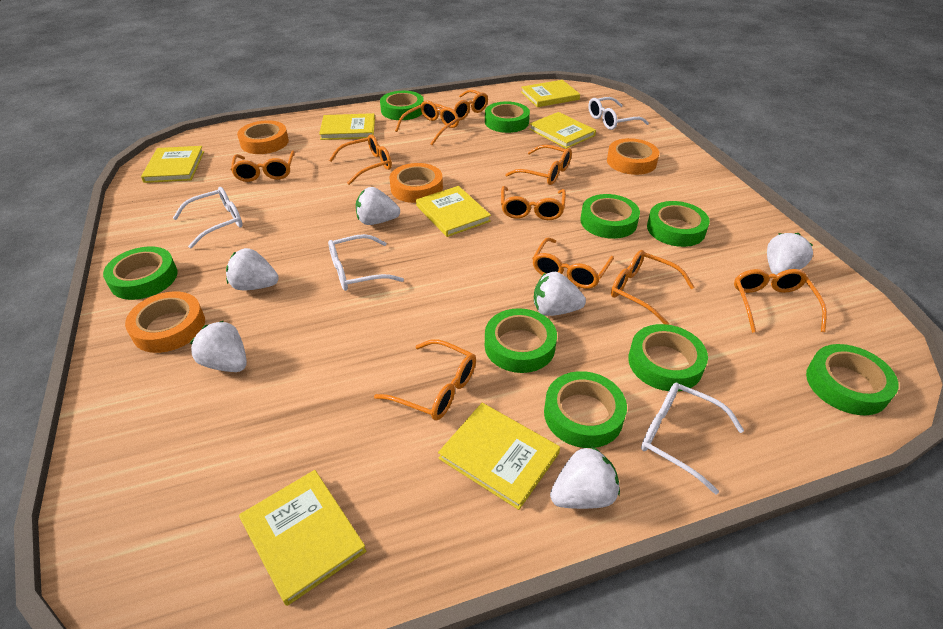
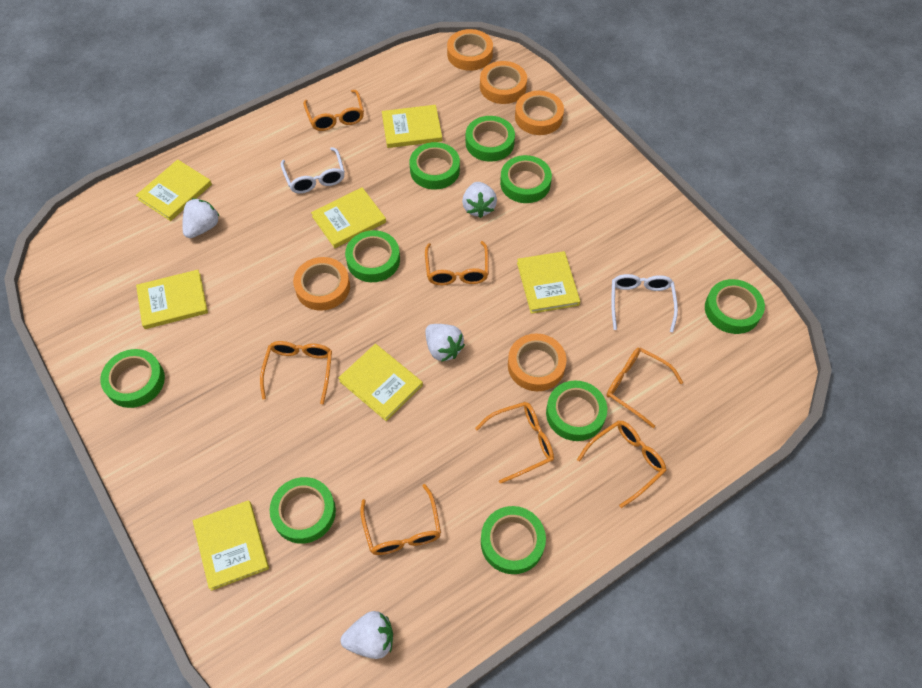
orange glasses: 10 -> 7
orange tape: 4 -> 5
white glasses: 4 -> 2
white strawberry: 6 -> 4

